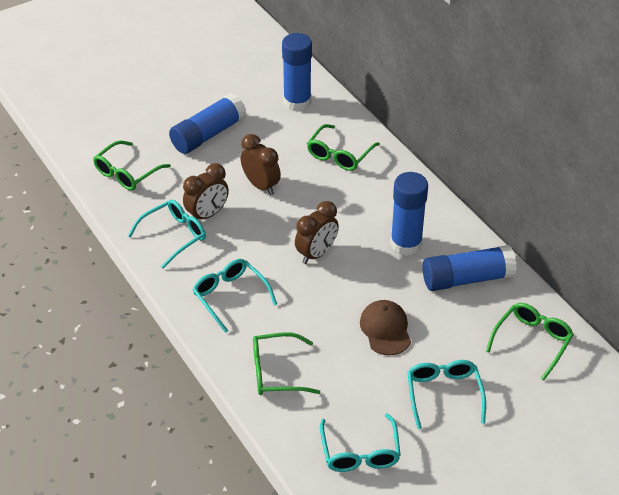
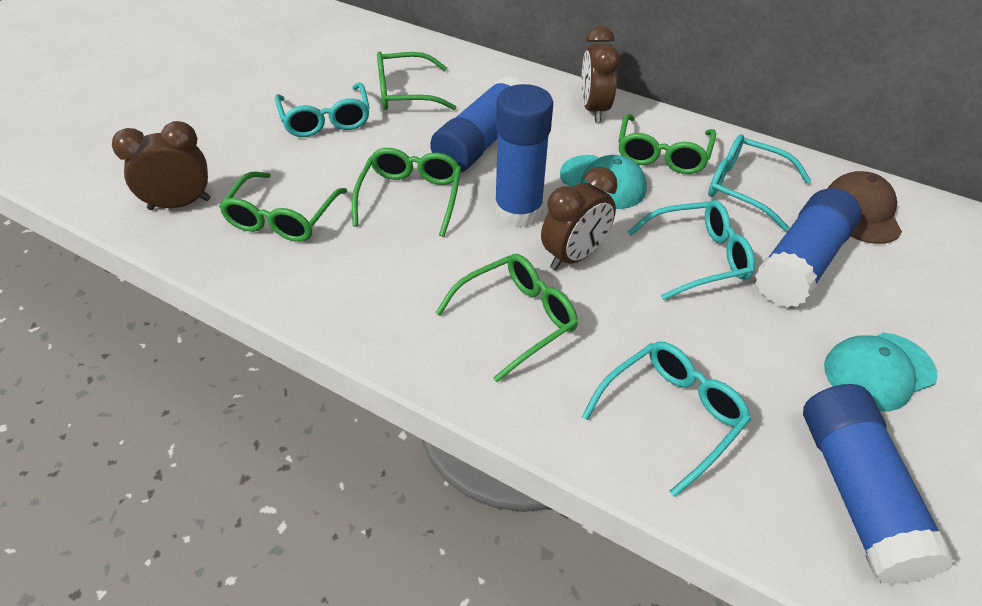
green glasses: 4 -> 5
turquoise cap: 0 -> 2

